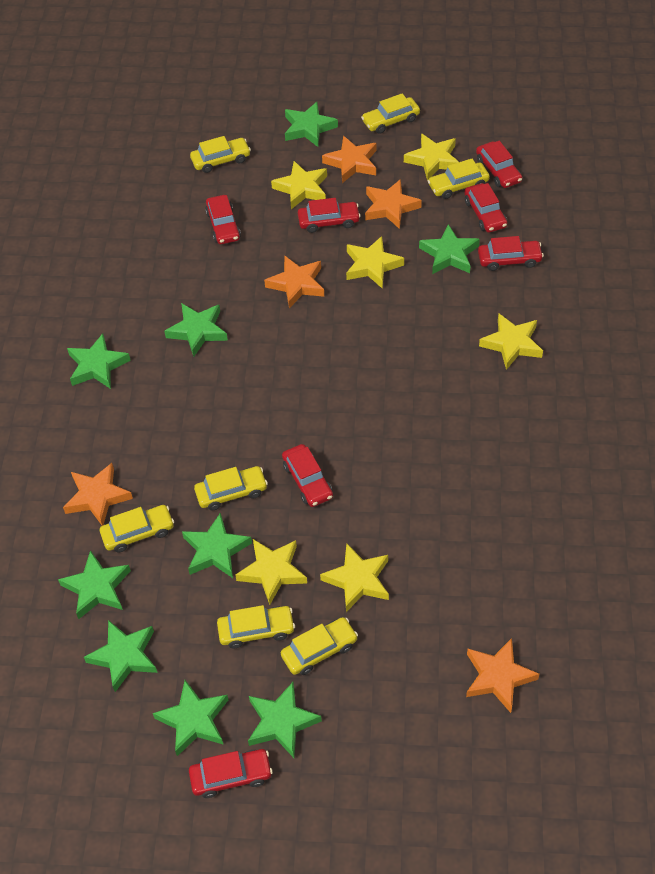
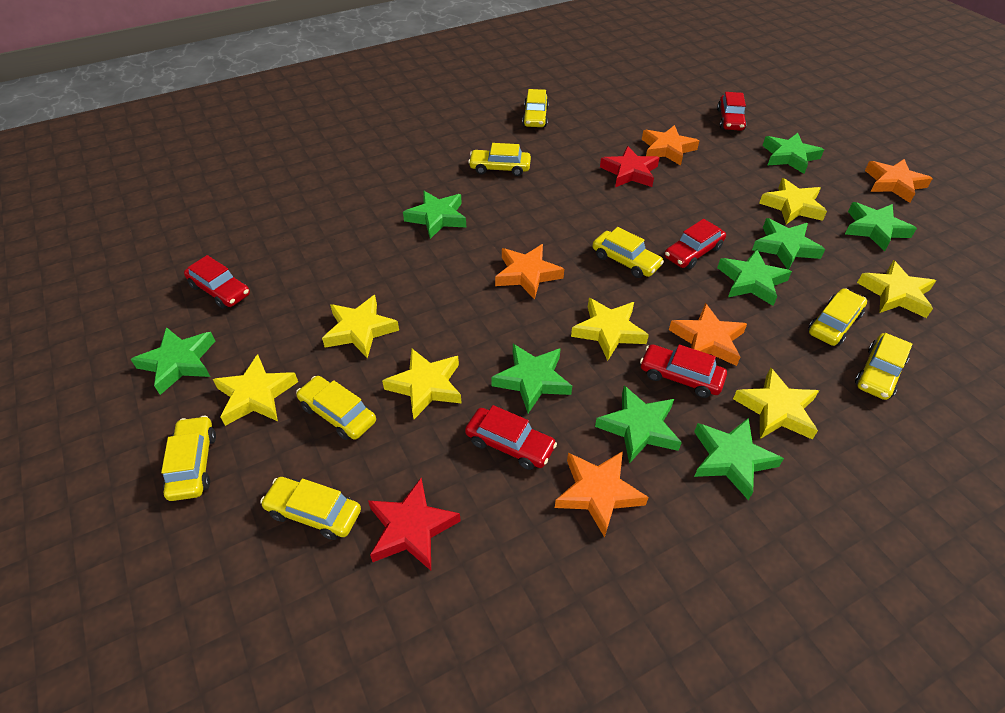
red car: 7 -> 5
red star: 0 -> 2
yellow car: 7 -> 8
yellow star: 6 -> 7

